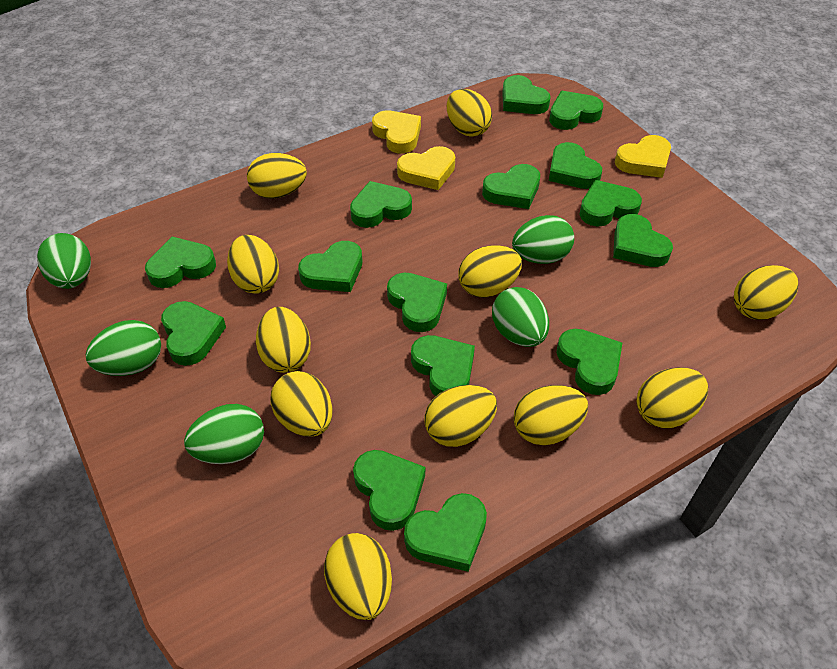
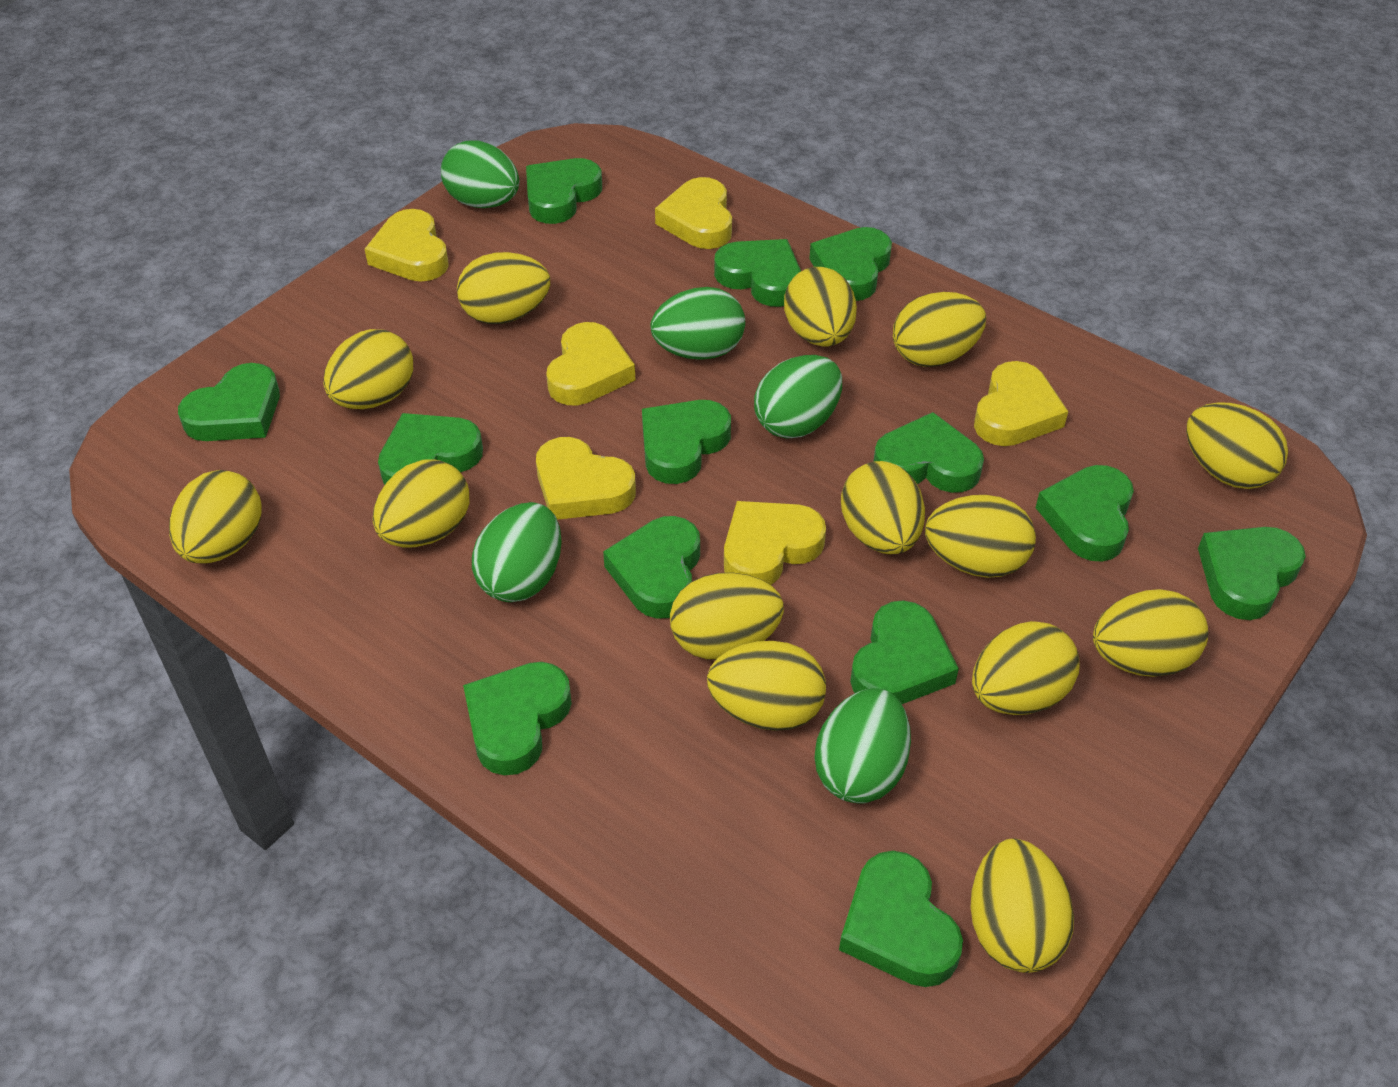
green heart: 15 -> 13
yellow egg: 11 -> 14
yellow heart: 3 -> 6

